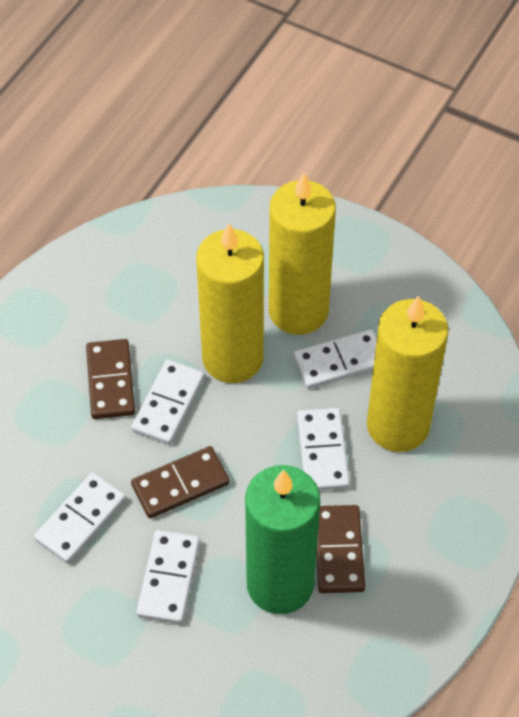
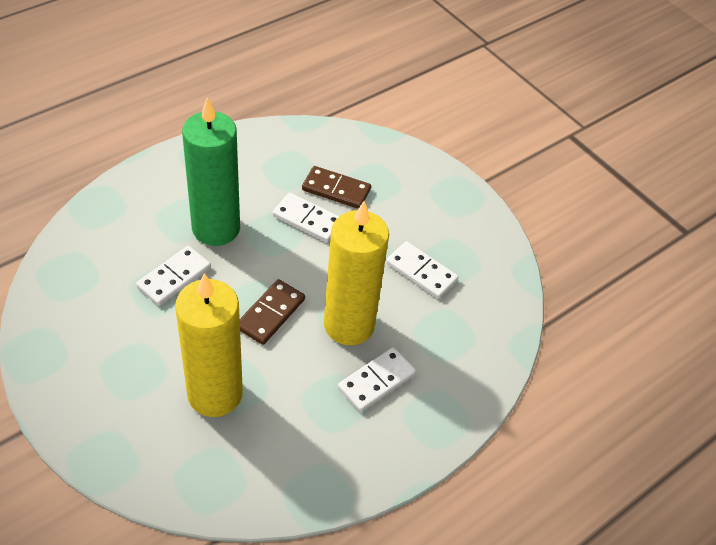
brown domino: 3 -> 2
white domino: 5 -> 4
yellow candle: 3 -> 2

